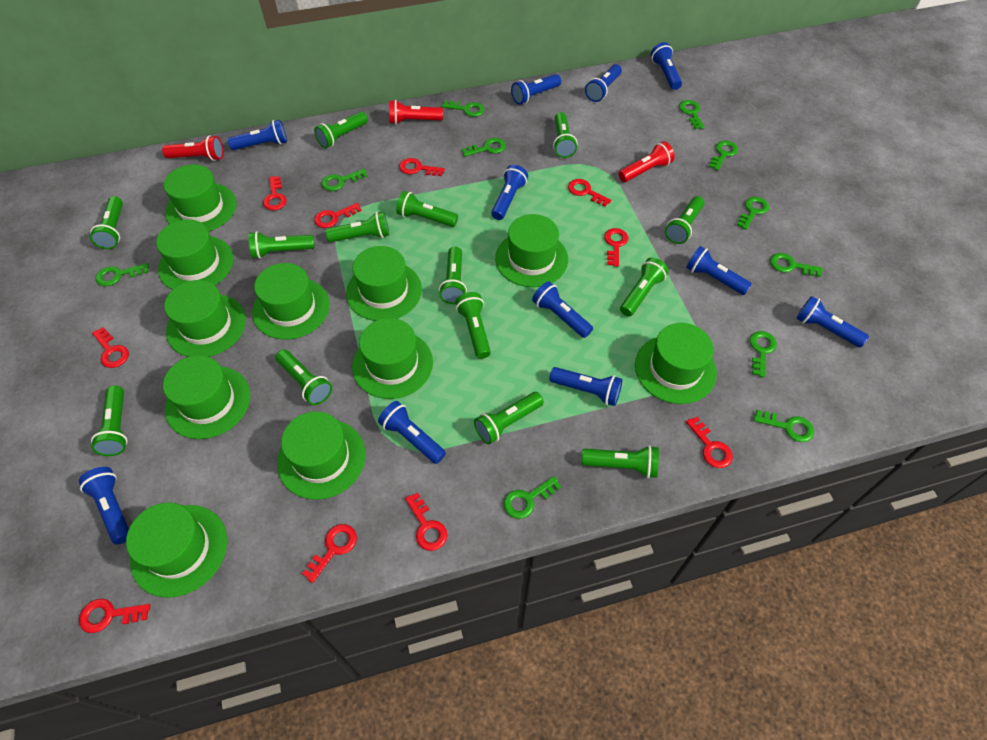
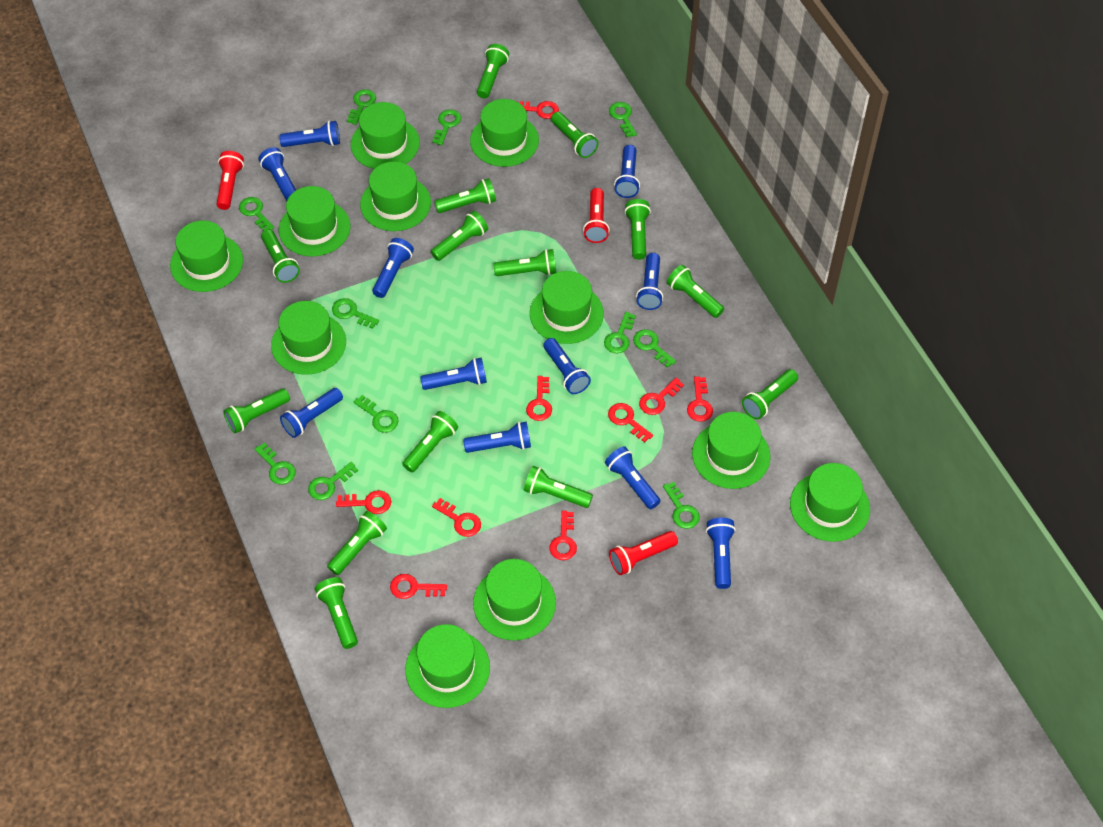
red key: 10 -> 9

